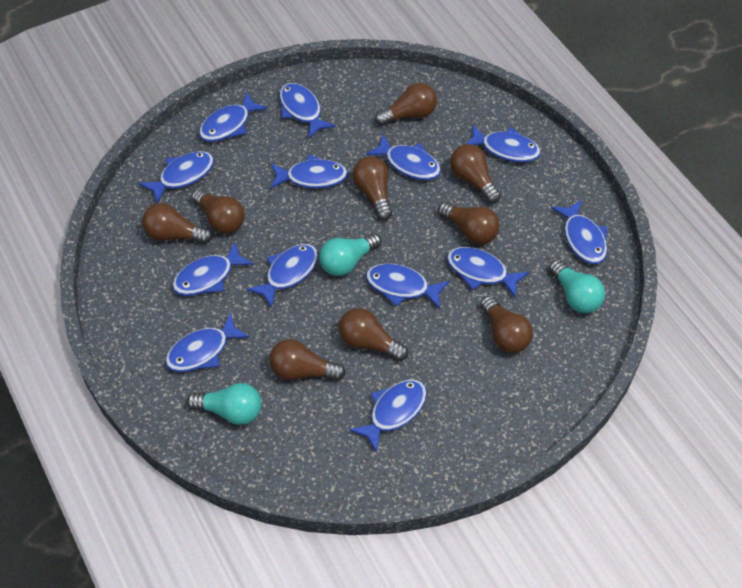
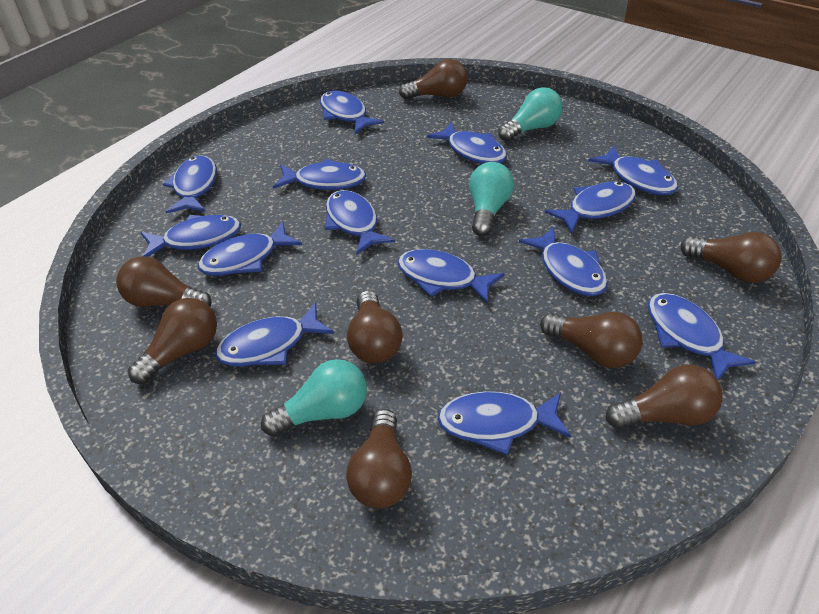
blue fish: 13 -> 14
brown light bulb: 9 -> 8

